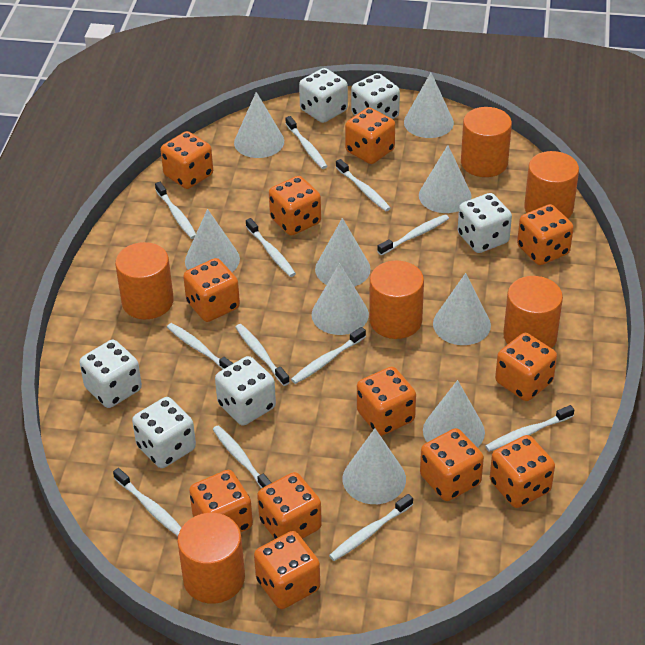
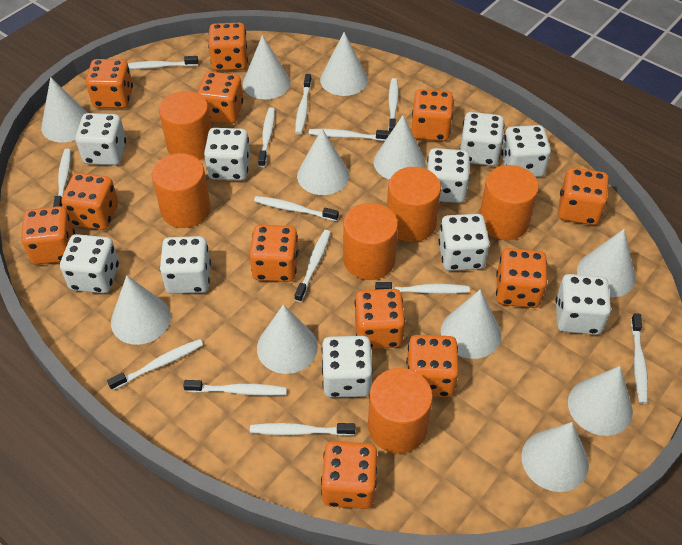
white cone: 9 -> 11
white dice: 6 -> 10
white toothbrush: 12 -> 13

